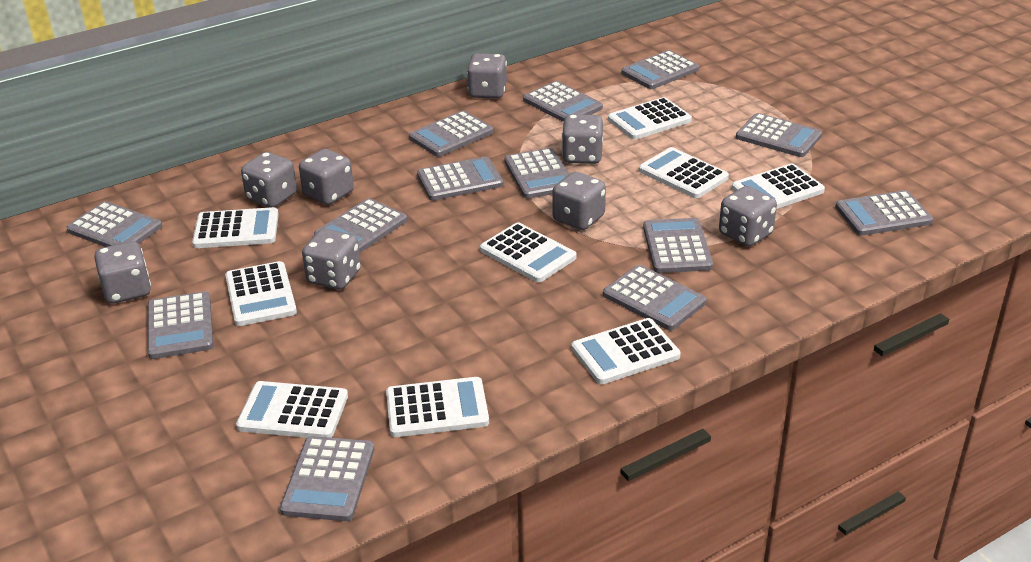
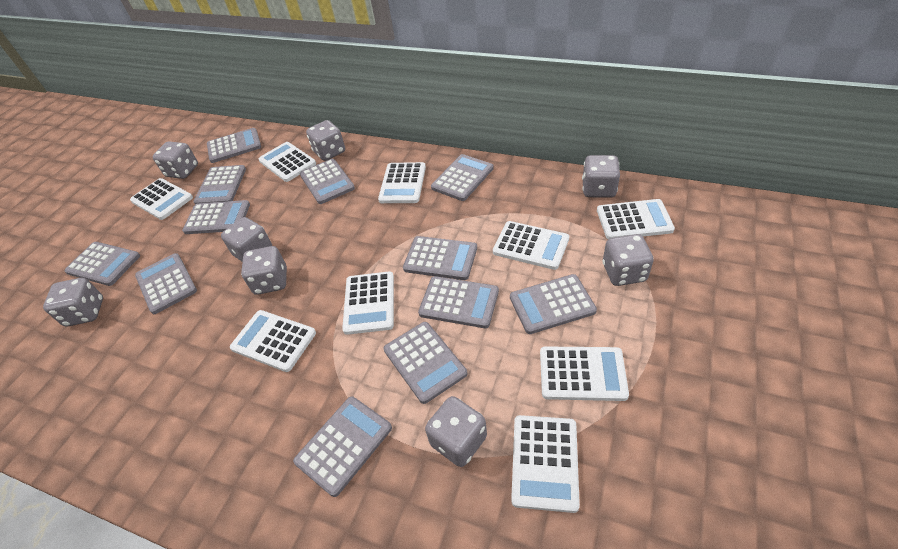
grey calculator: 13 -> 12

